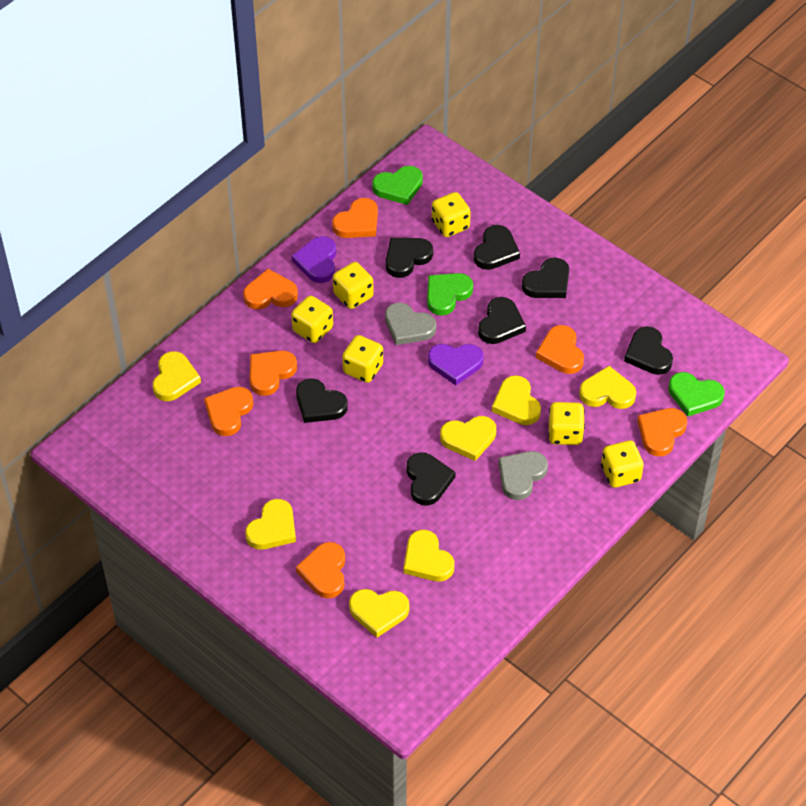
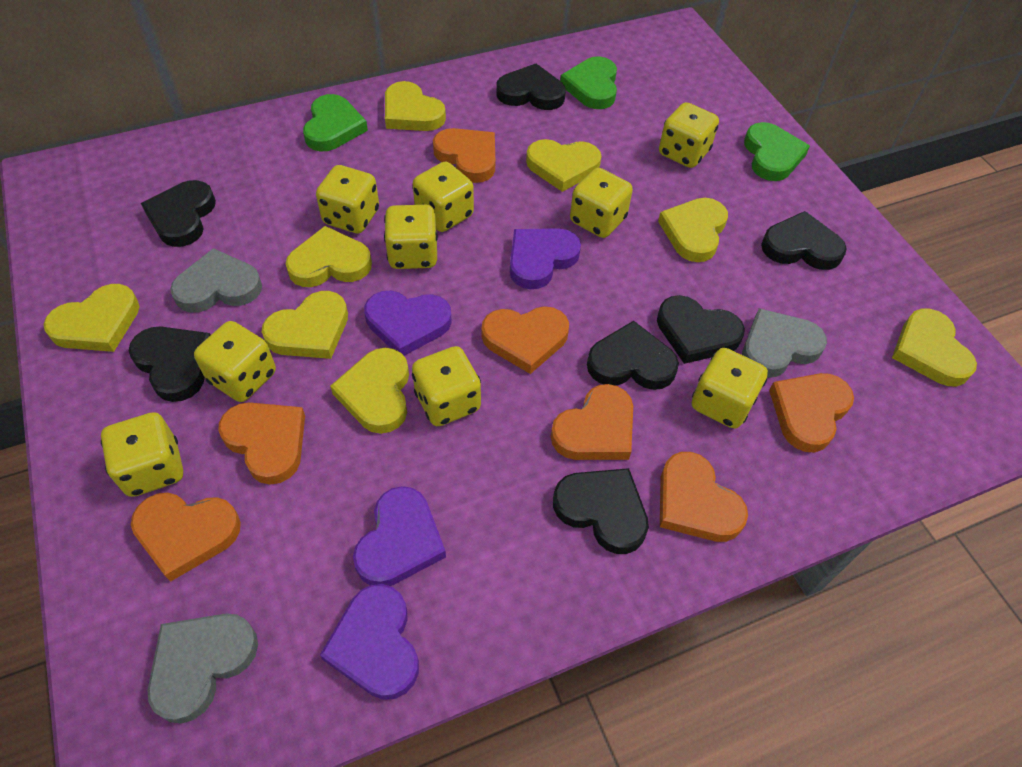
grey heart: 2 -> 3
purple heart: 2 -> 4
yellow dice: 6 -> 9
yellow heart: 7 -> 8

